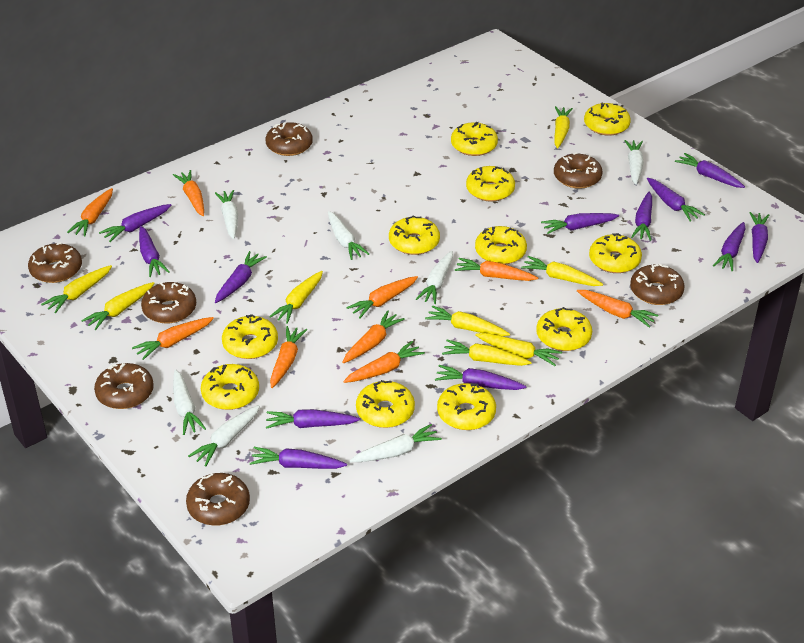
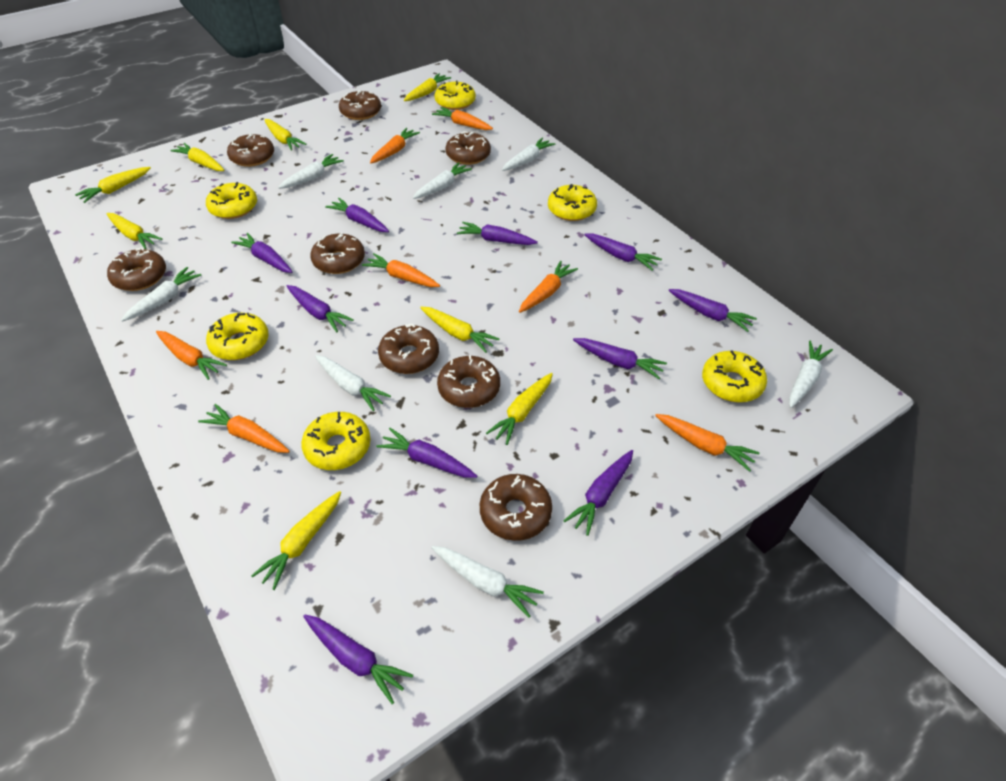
brown donut: 7 -> 8
orange carrot: 9 -> 7
purple carrot: 12 -> 10
yellow donut: 11 -> 6

